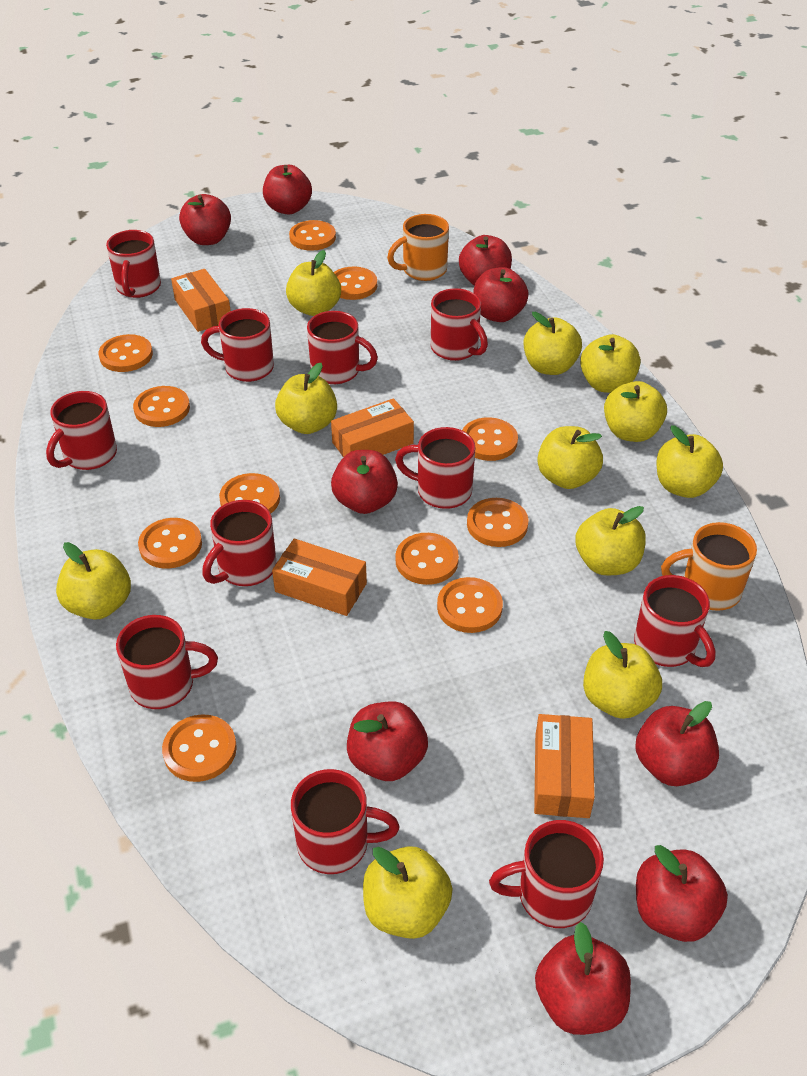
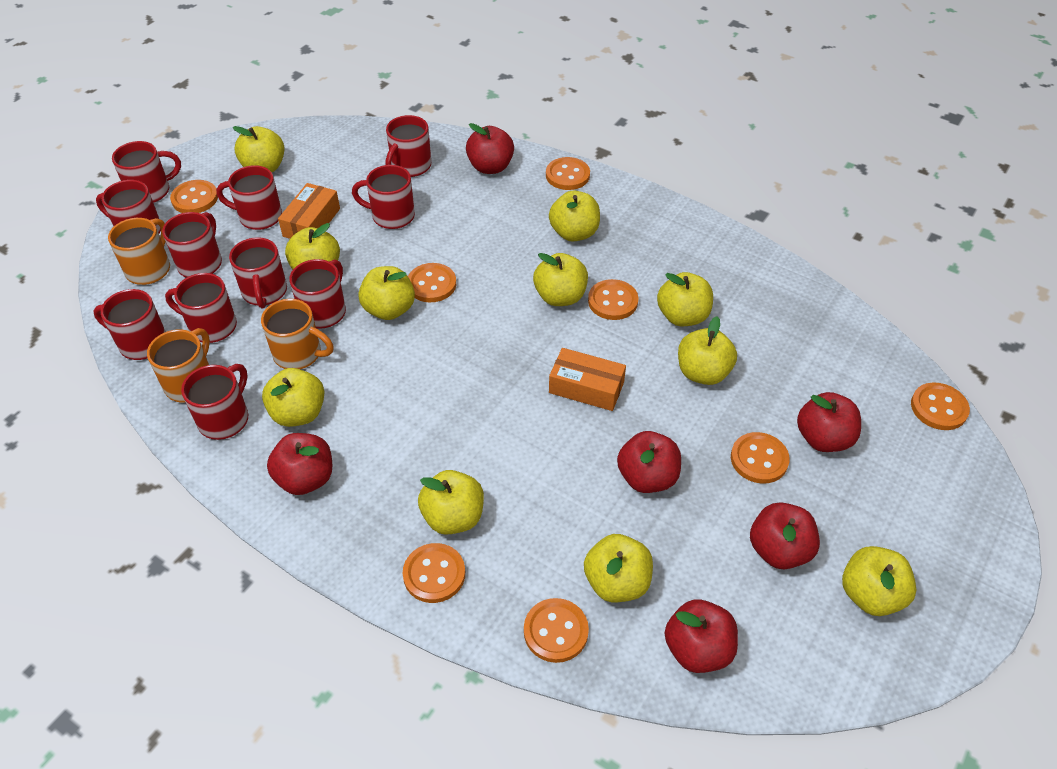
orange box: 4 -> 2
orange button: 11 -> 8
orange mug: 2 -> 3
red apple: 9 -> 6

